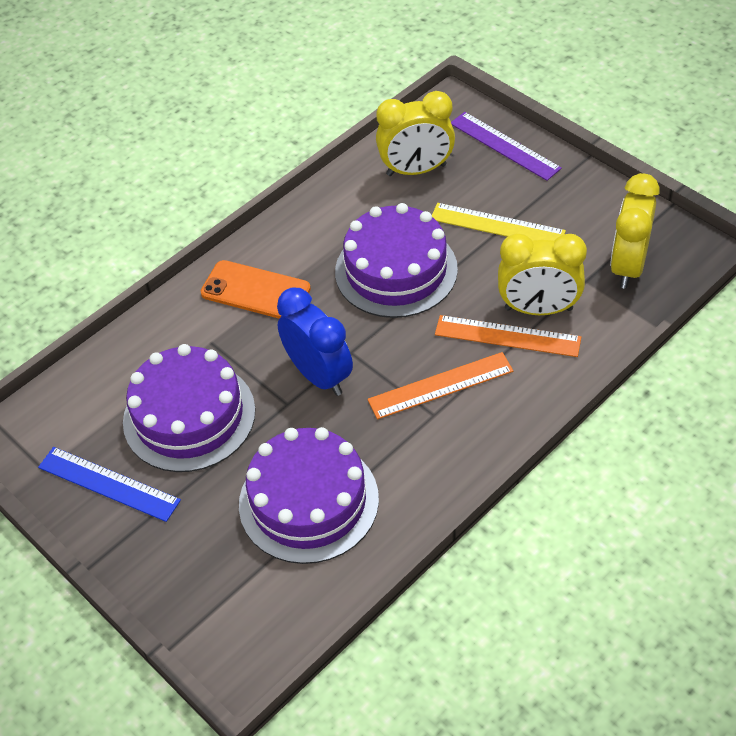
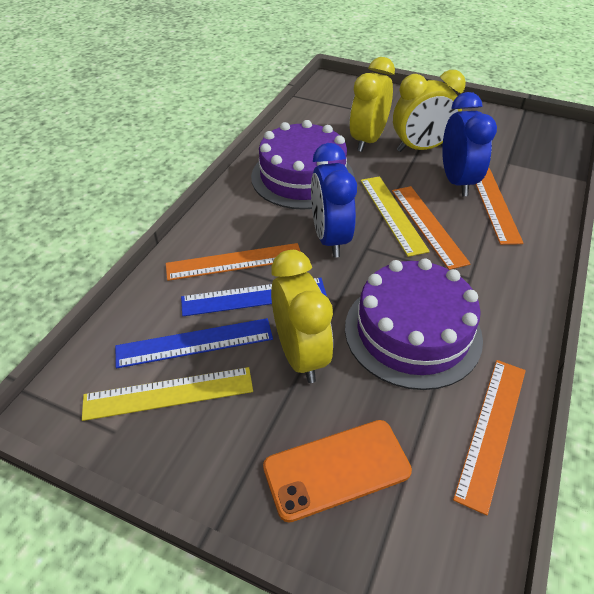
blue clock: 1 -> 2
blue ruler: 1 -> 2
orange ruler: 2 -> 4
purple cake: 3 -> 2
purple ruler: 1 -> 0
yellow ruler: 1 -> 2

